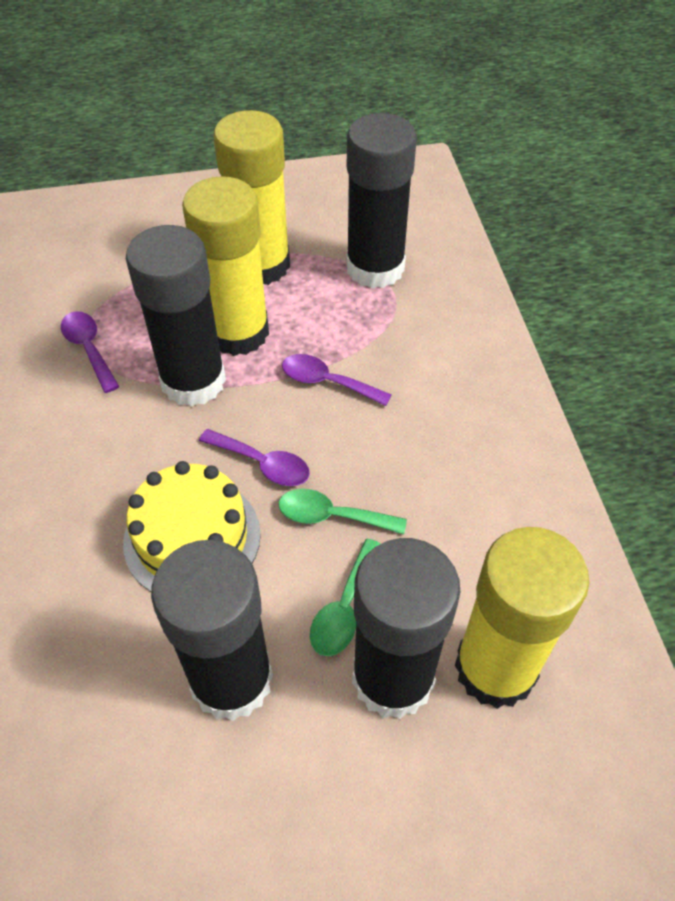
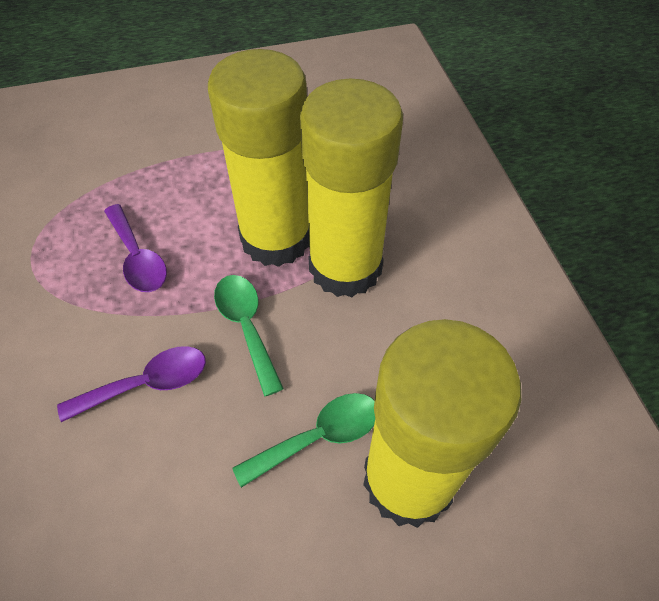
black glue stick: 4 -> 0
purple spoon: 3 -> 2
yellow cake: 1 -> 0

